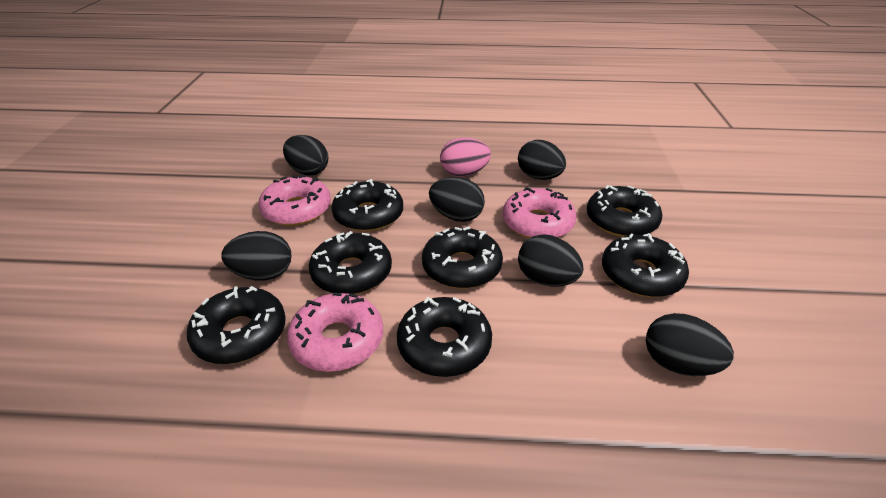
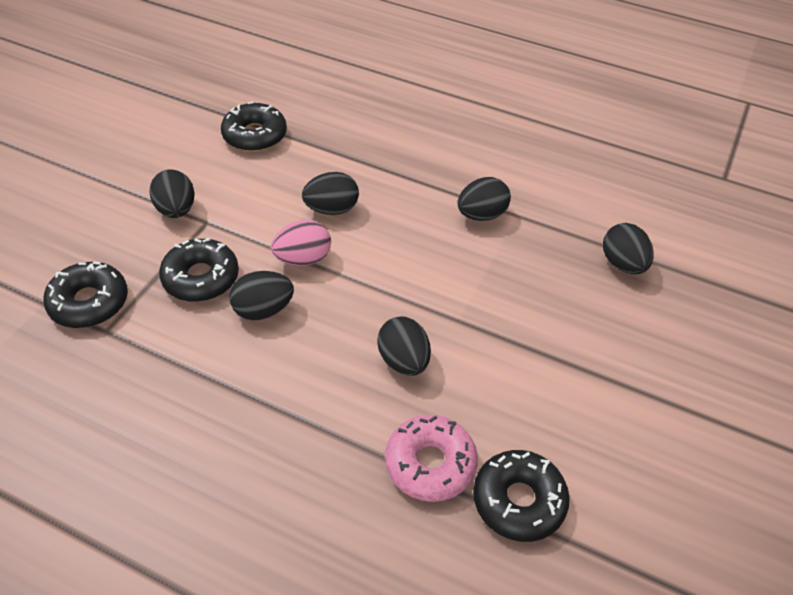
black donut: 7 -> 4
pink donut: 3 -> 1

